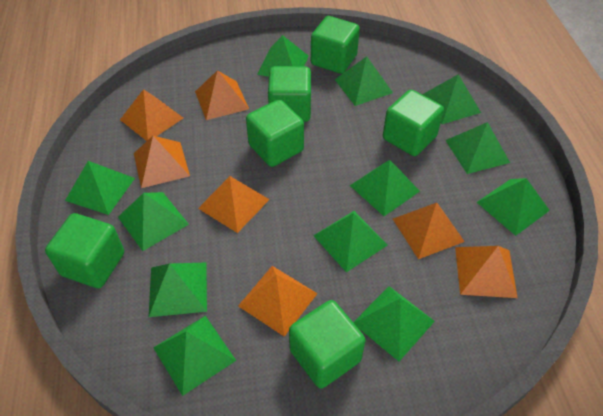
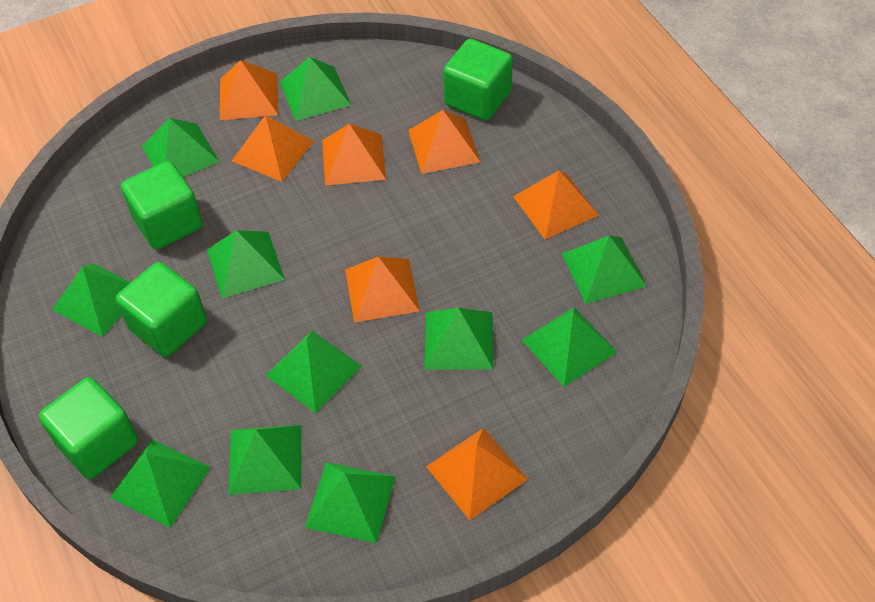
green cube: 6 -> 4
green pyramid: 12 -> 11

